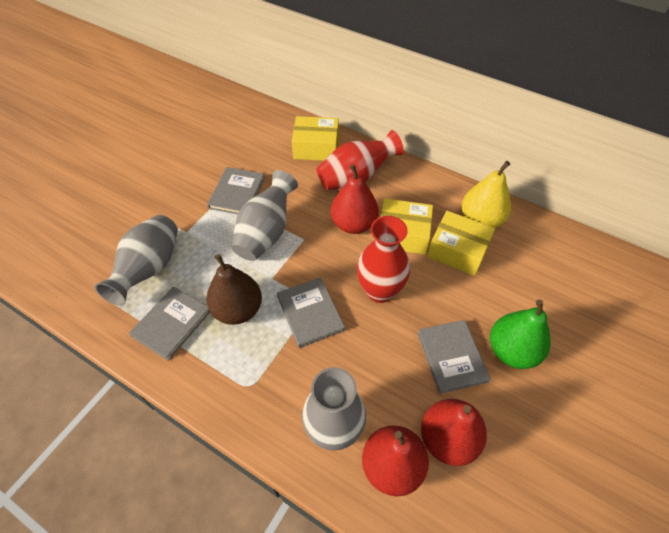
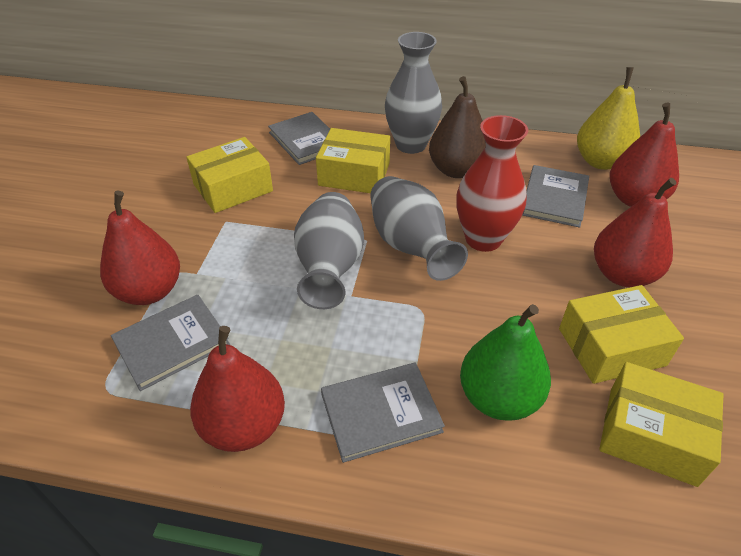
red pear: 3 -> 4
red vase: 2 -> 1
yellow box: 3 -> 4

